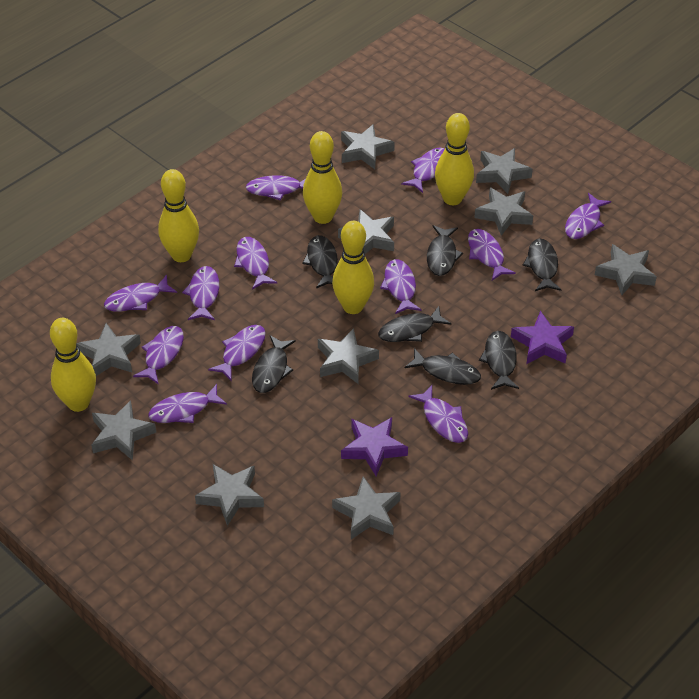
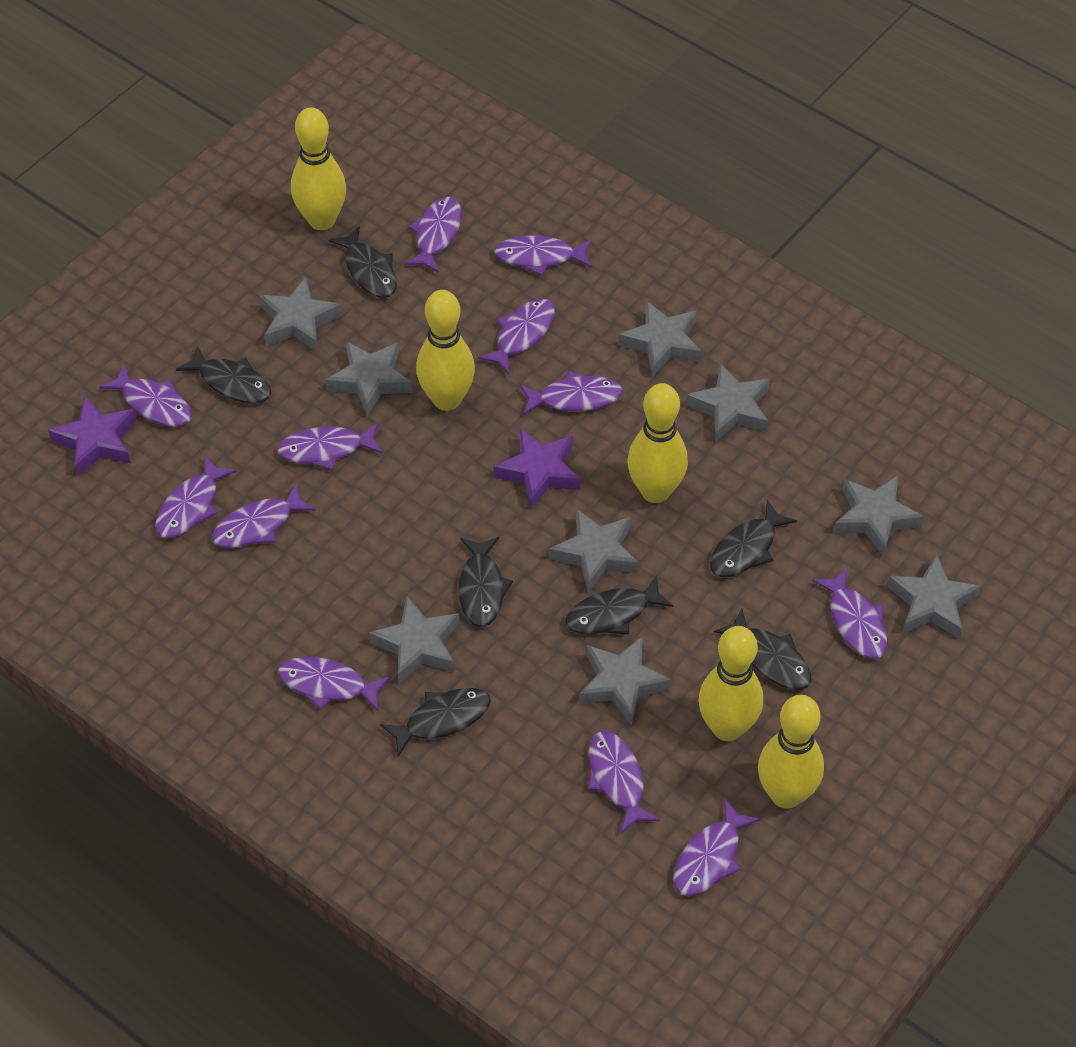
grey star: 10 -> 9

